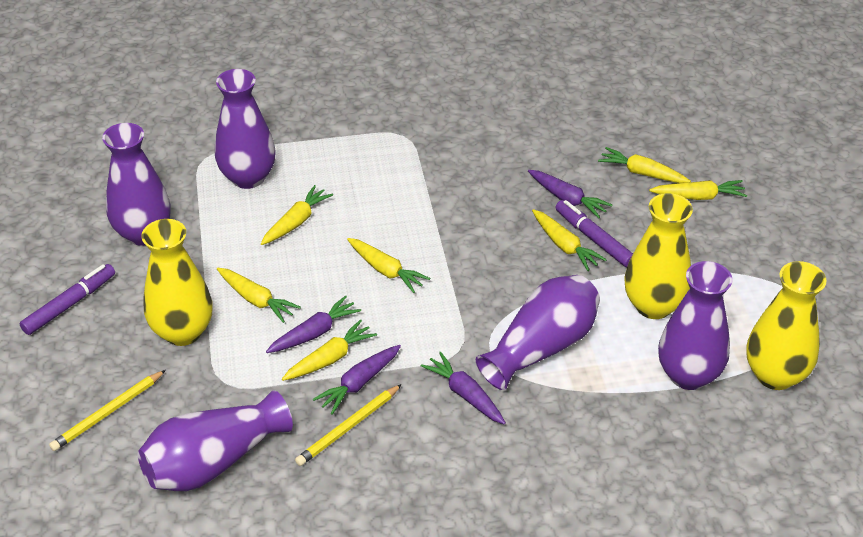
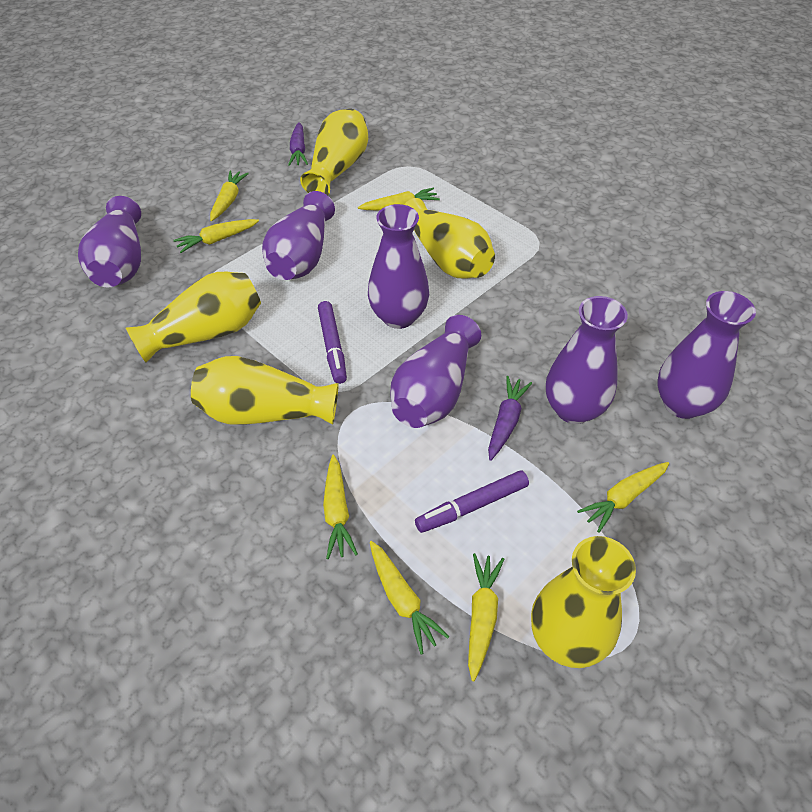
purple carrot: 4 -> 2
purple vase: 5 -> 6
yellow pencil: 2 -> 0
yellow vase: 3 -> 5

